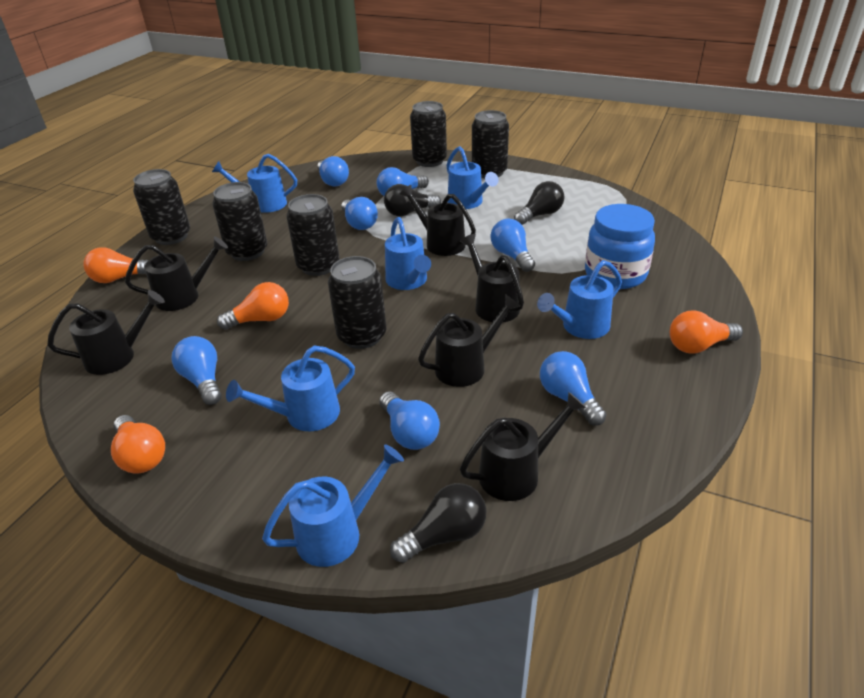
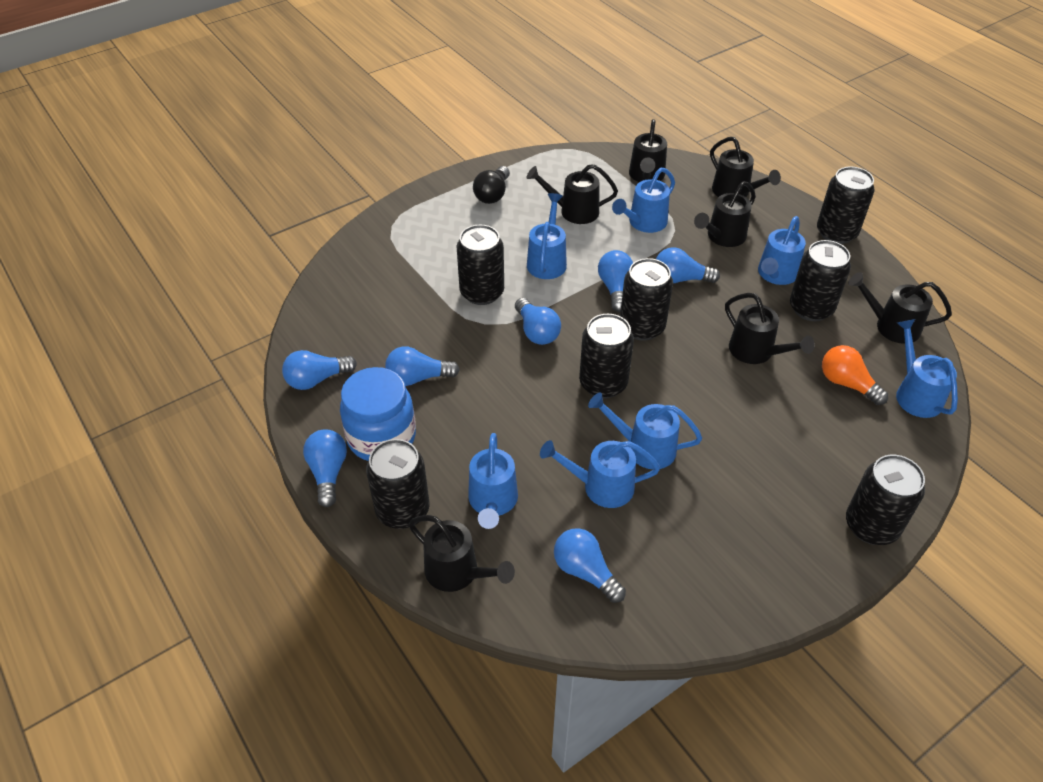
black can: 6 -> 7
black light bulb: 3 -> 1
black watering can: 6 -> 7
blue watering can: 6 -> 7
orange light bulb: 4 -> 1

